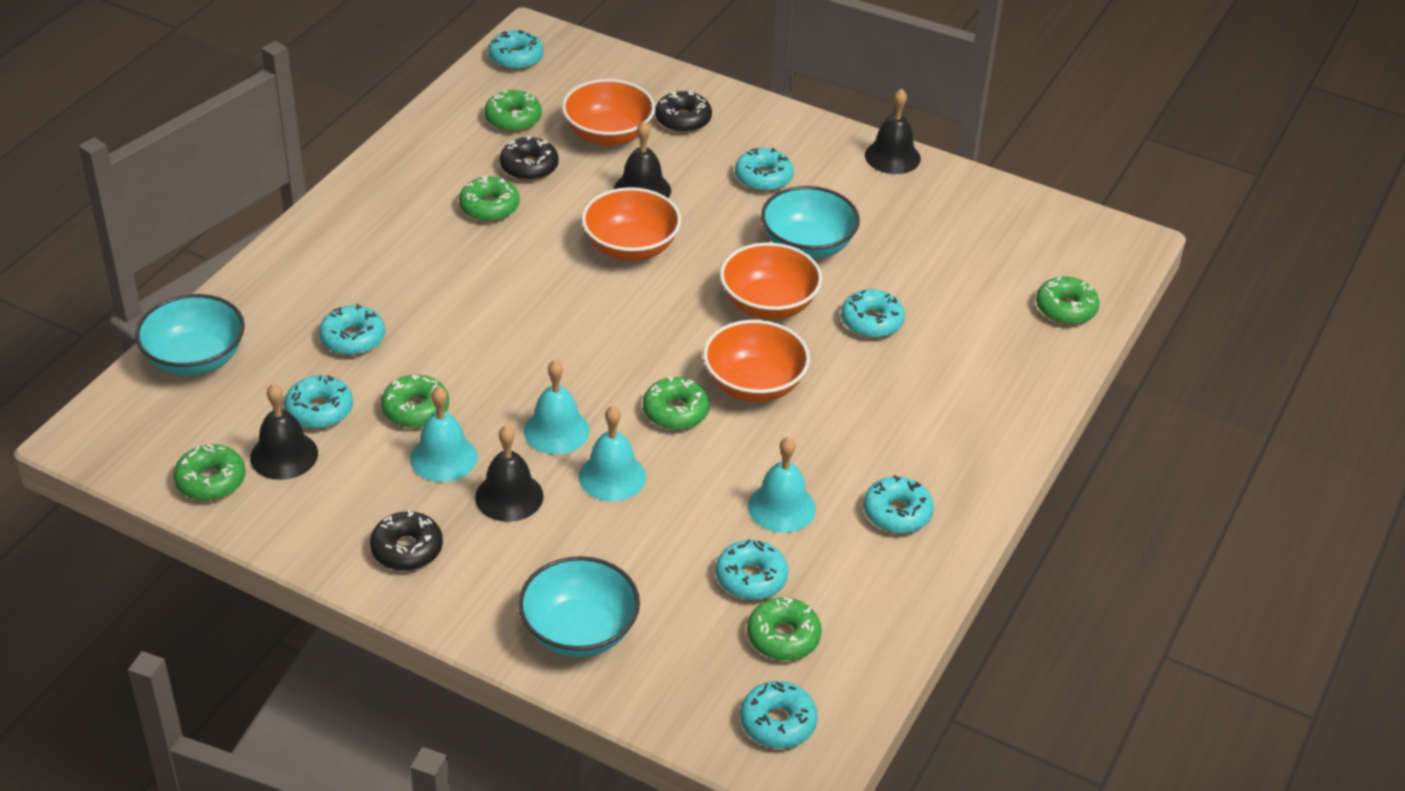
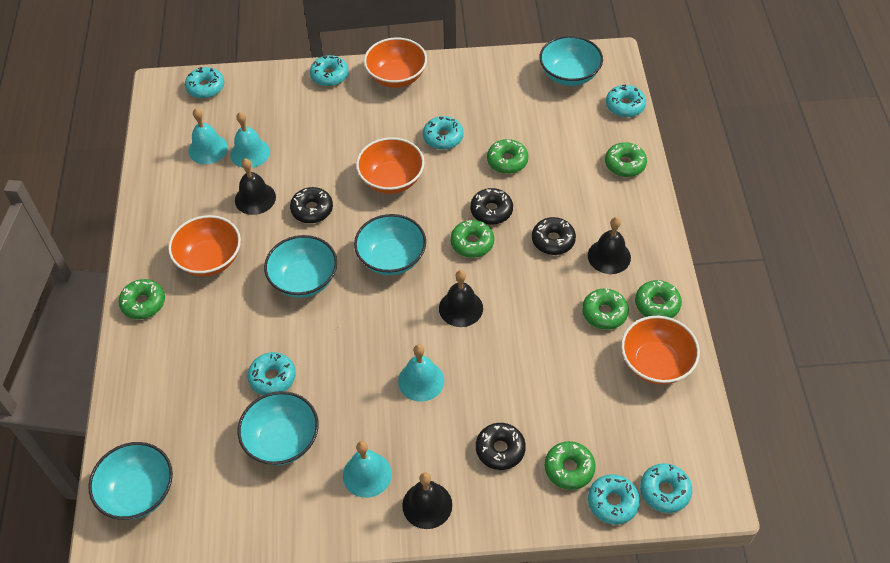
black donut: 3 -> 4
turquoise bowl: 3 -> 5
turquoise donut: 8 -> 7

